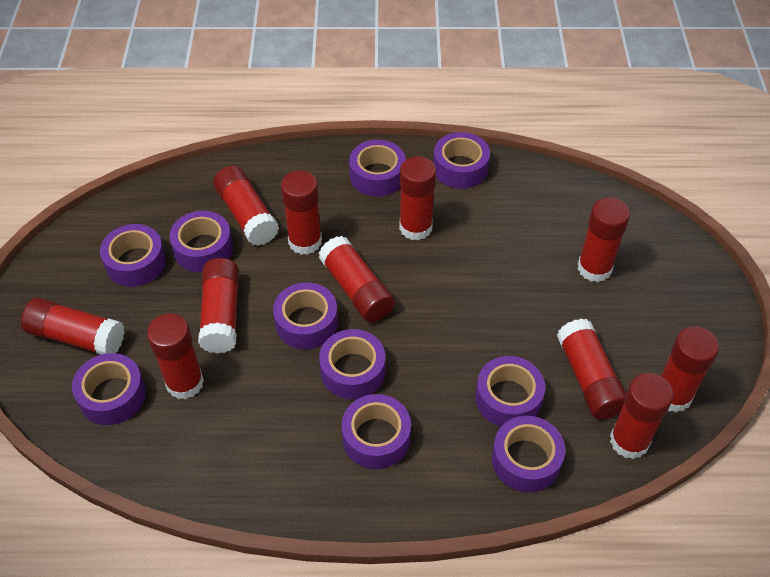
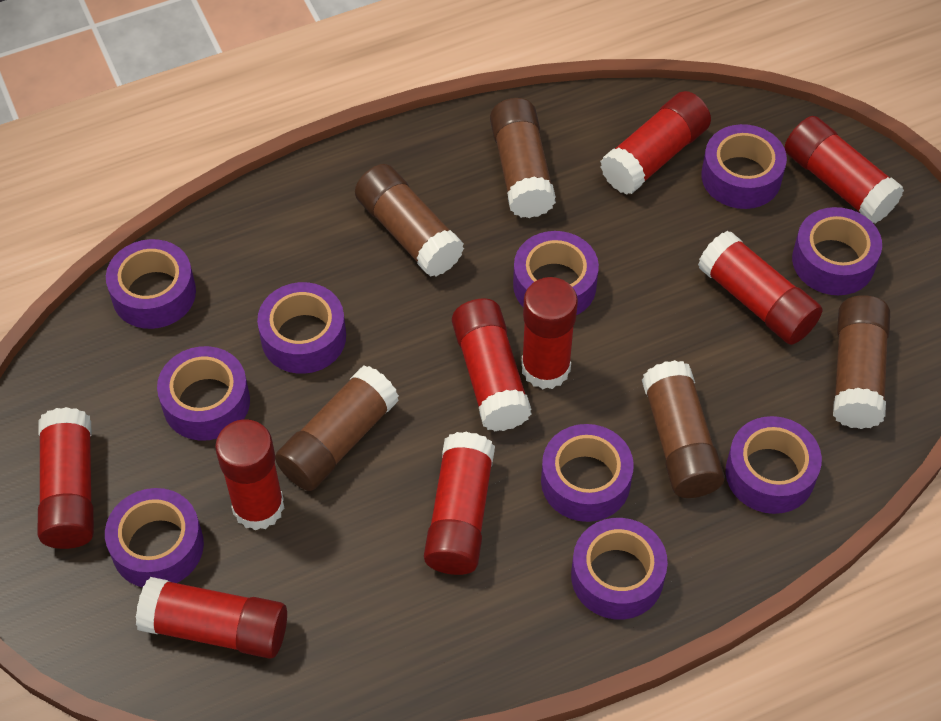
brown glue stick: 0 -> 5
red glue stick: 11 -> 9

